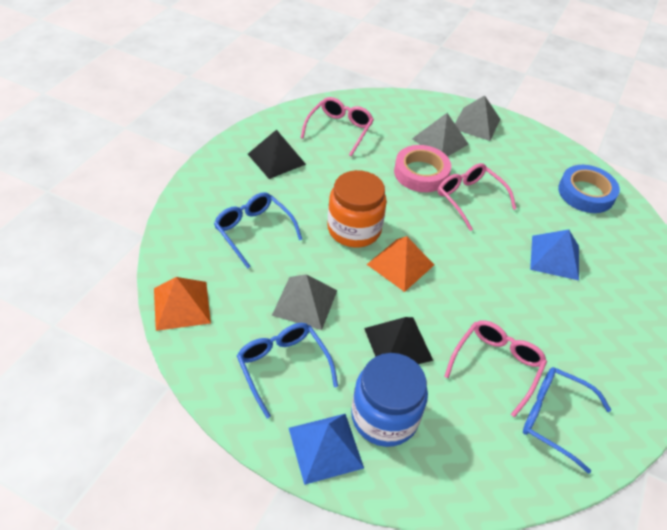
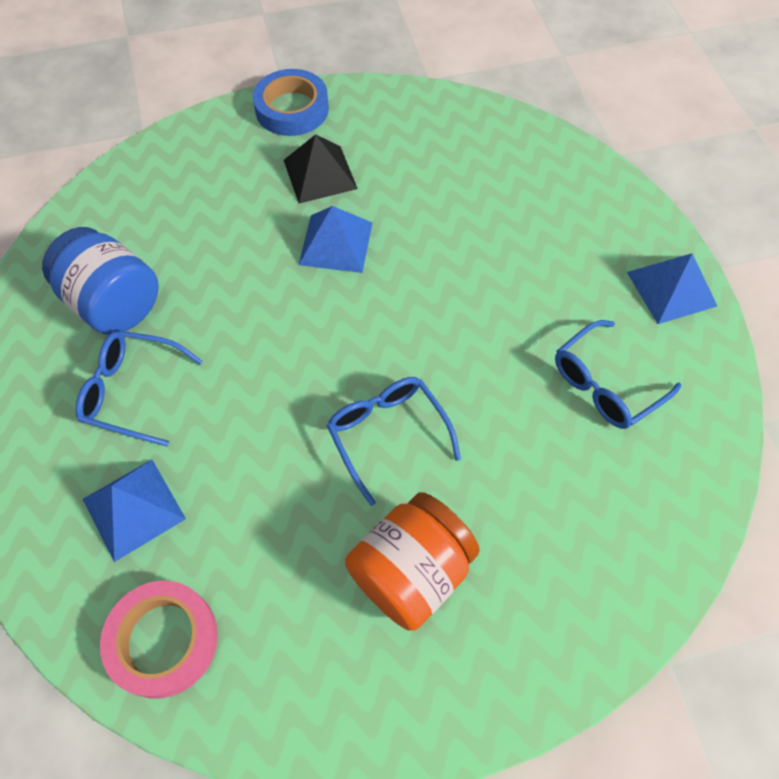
black pyramid: 2 -> 1
blue pyramid: 2 -> 3
grey pyramid: 3 -> 0
orange pyramid: 2 -> 0
pink glasses: 3 -> 0

